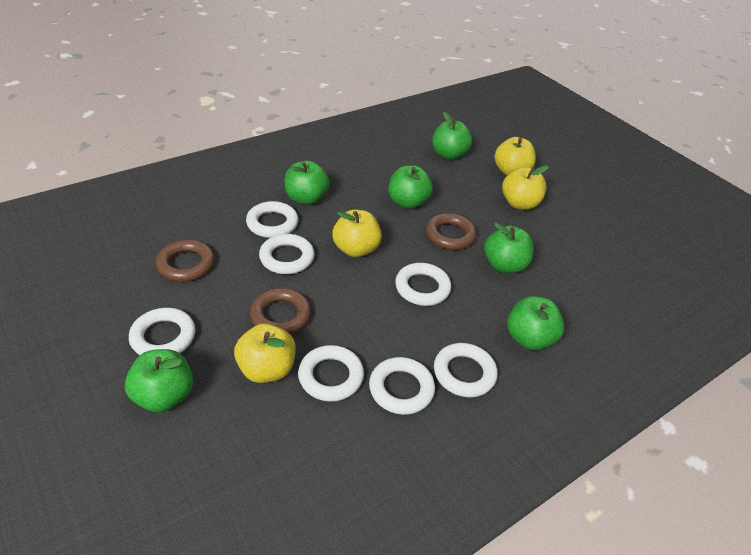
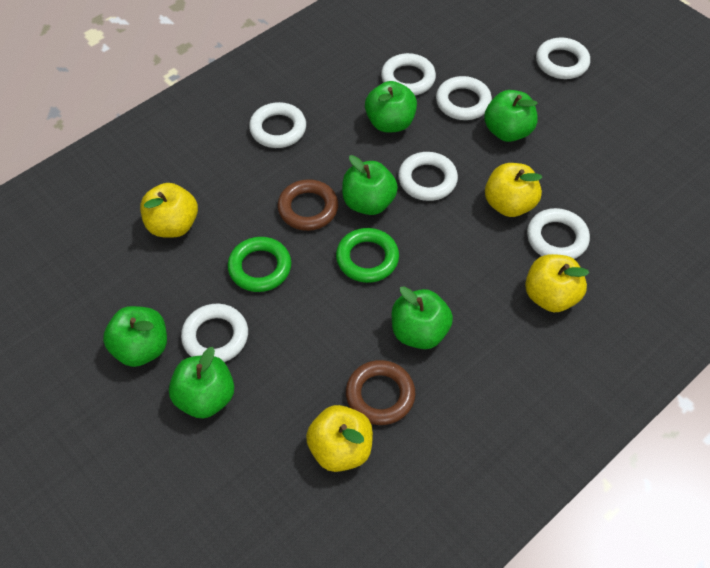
brown ring: 3 -> 2
green ring: 0 -> 2

